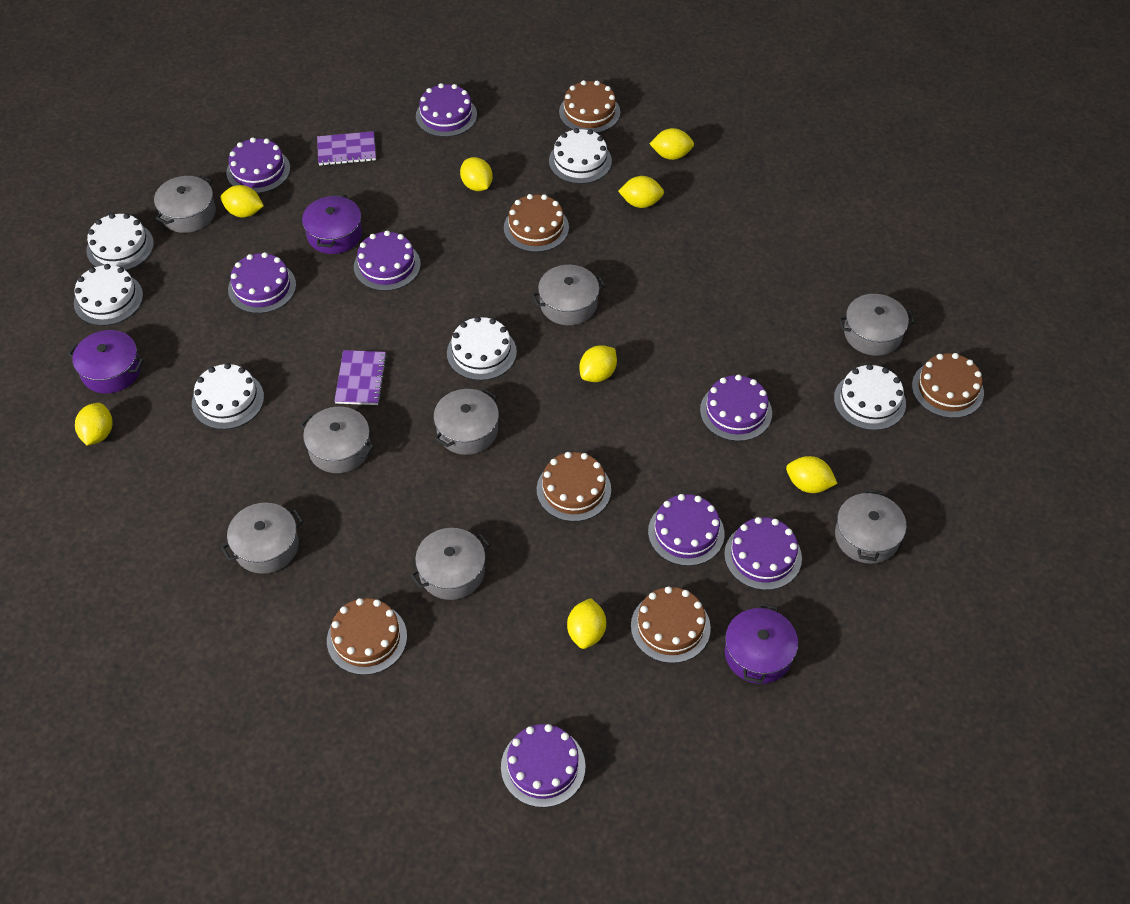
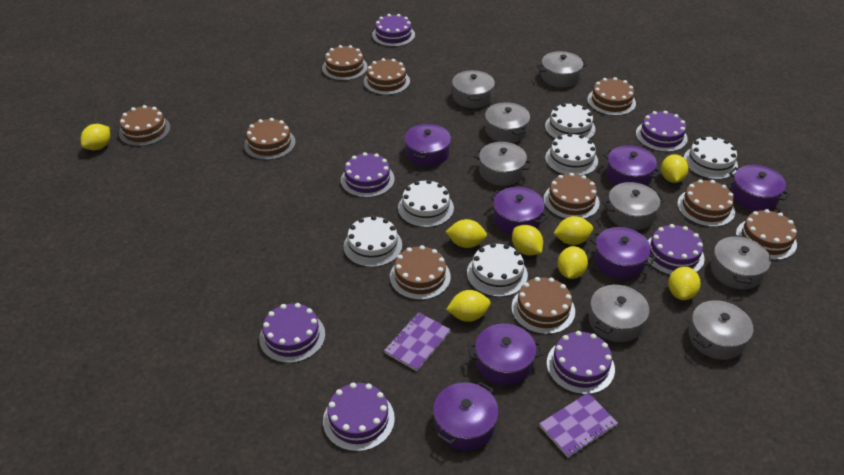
brown cake: 6 -> 10
purple cake: 8 -> 7
purple pot: 3 -> 7

